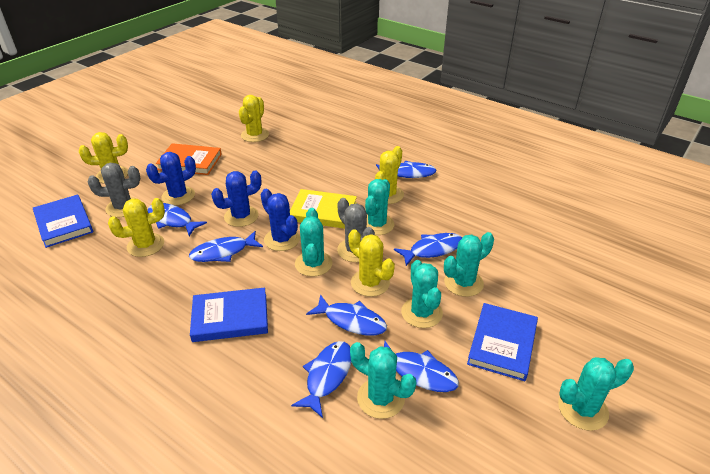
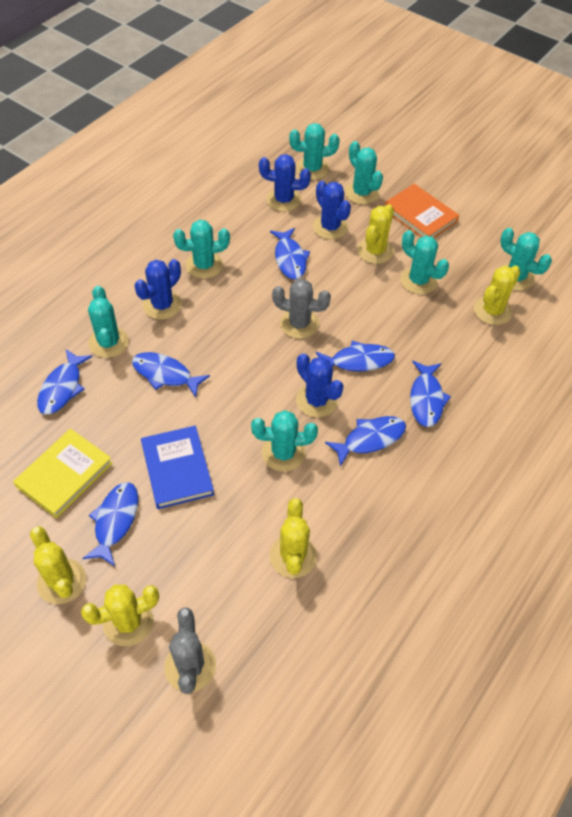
blue book: 3 -> 1
blue cactus: 3 -> 4
turquoise cactus: 6 -> 7

